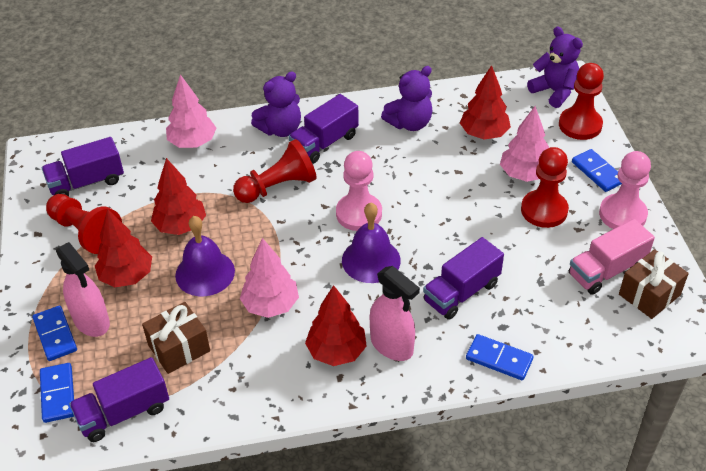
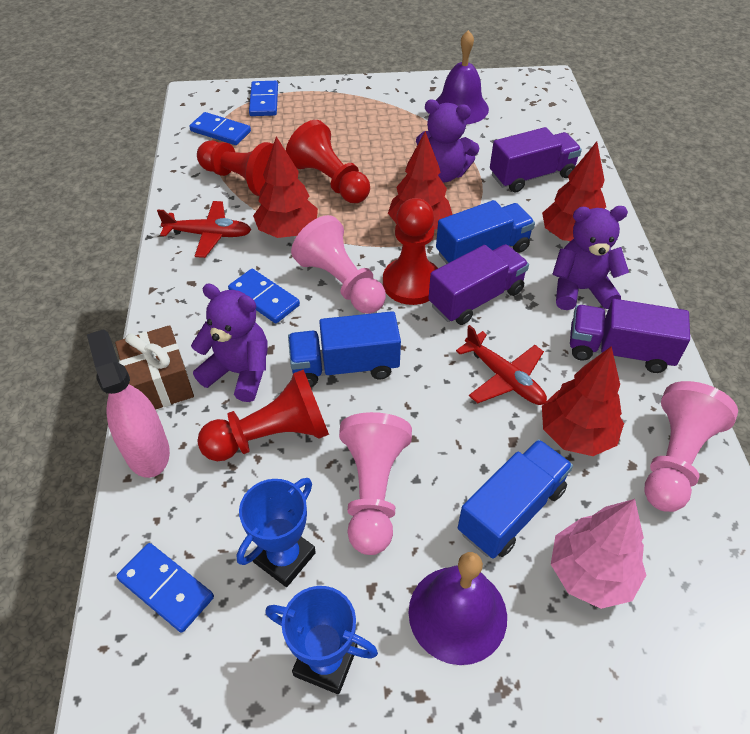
blue trophy: 0 -> 2
blue truck: 0 -> 3
brown gift: 2 -> 1
pink pawn: 2 -> 3
pink spray bottle: 2 -> 1
pink tree: 3 -> 1
pink truck: 1 -> 0
purple truck: 4 -> 3
red plane: 0 -> 2

